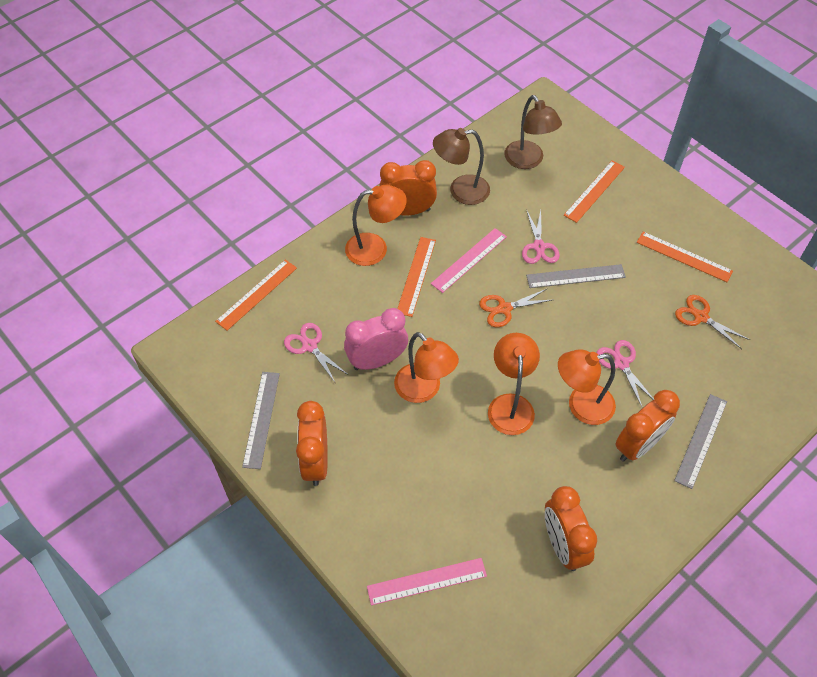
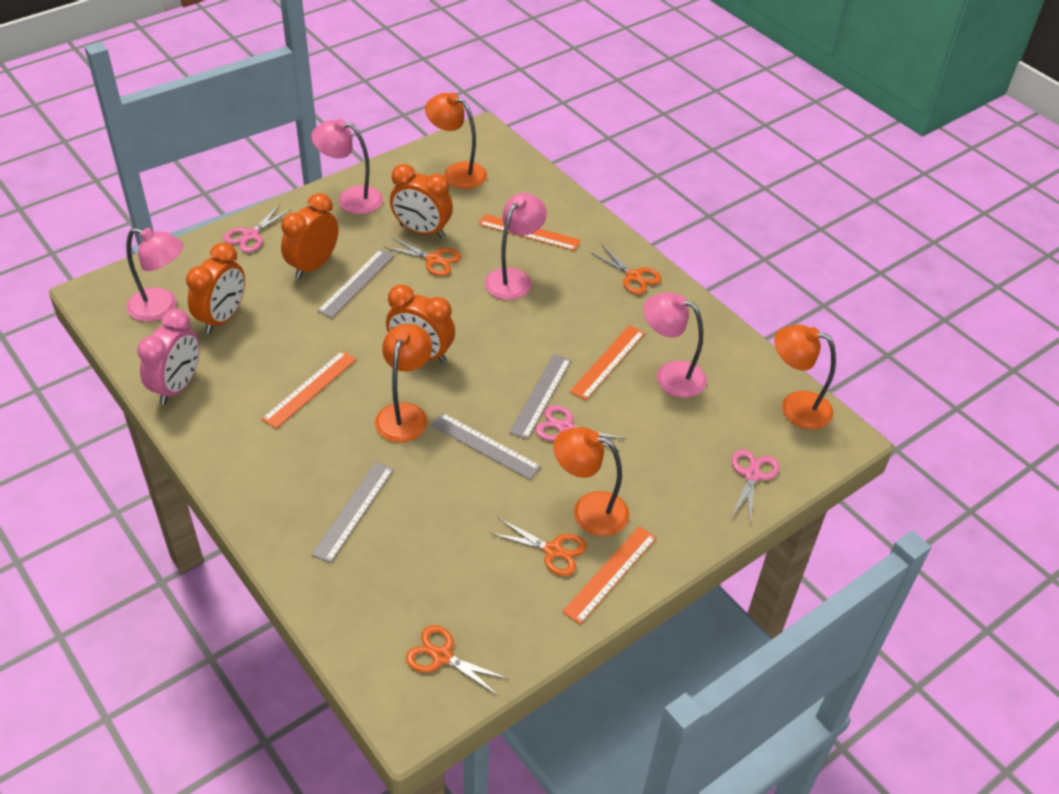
brown lamp: 2 -> 0
grey ruler: 3 -> 4
orange scissors: 2 -> 4
pink lamp: 0 -> 4
pink ruler: 2 -> 0

